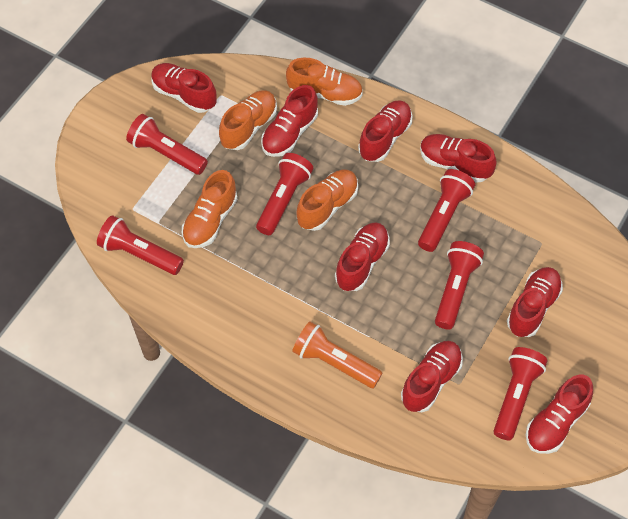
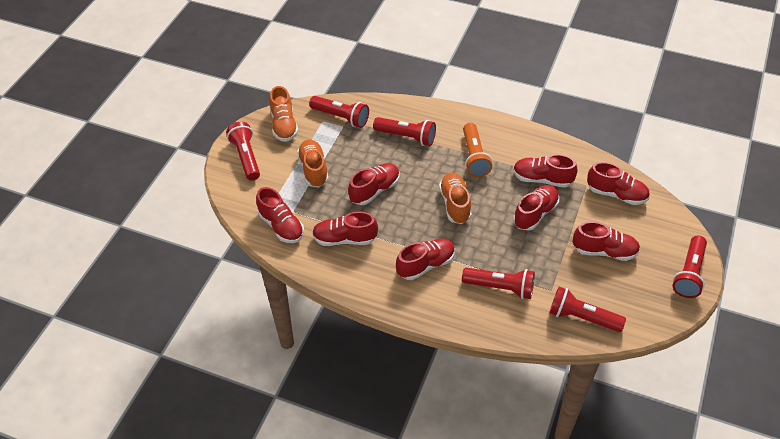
orange shoe: 4 -> 3

